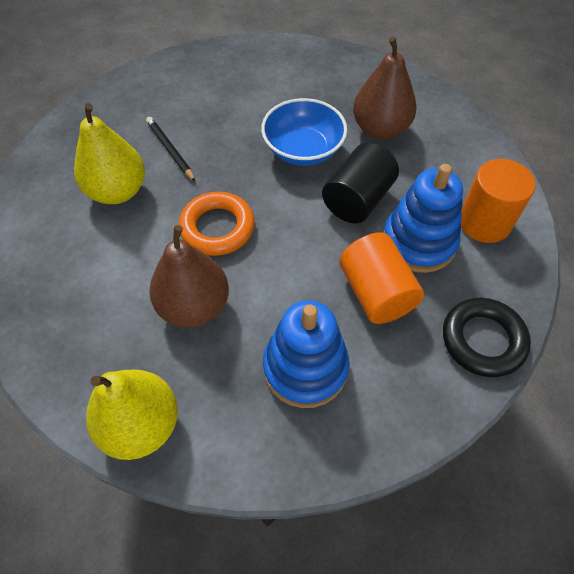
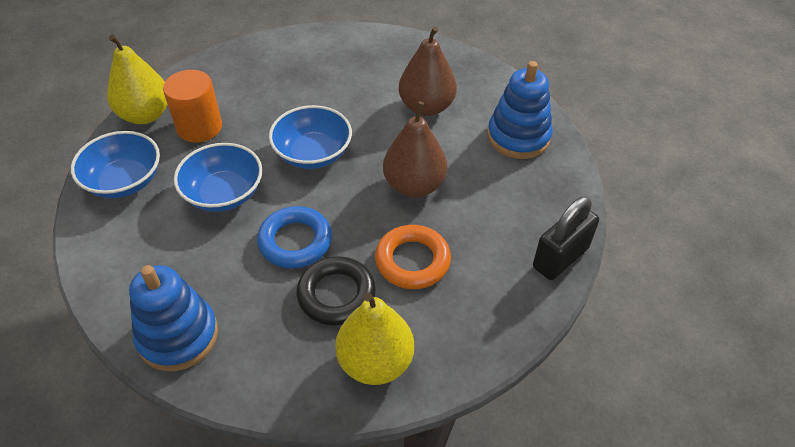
black cylinder: 1 -> 0
black padlock: 0 -> 1
black pencil: 1 -> 0
blue bowl: 1 -> 3
blue ring: 0 -> 1
orange cylinder: 2 -> 1

